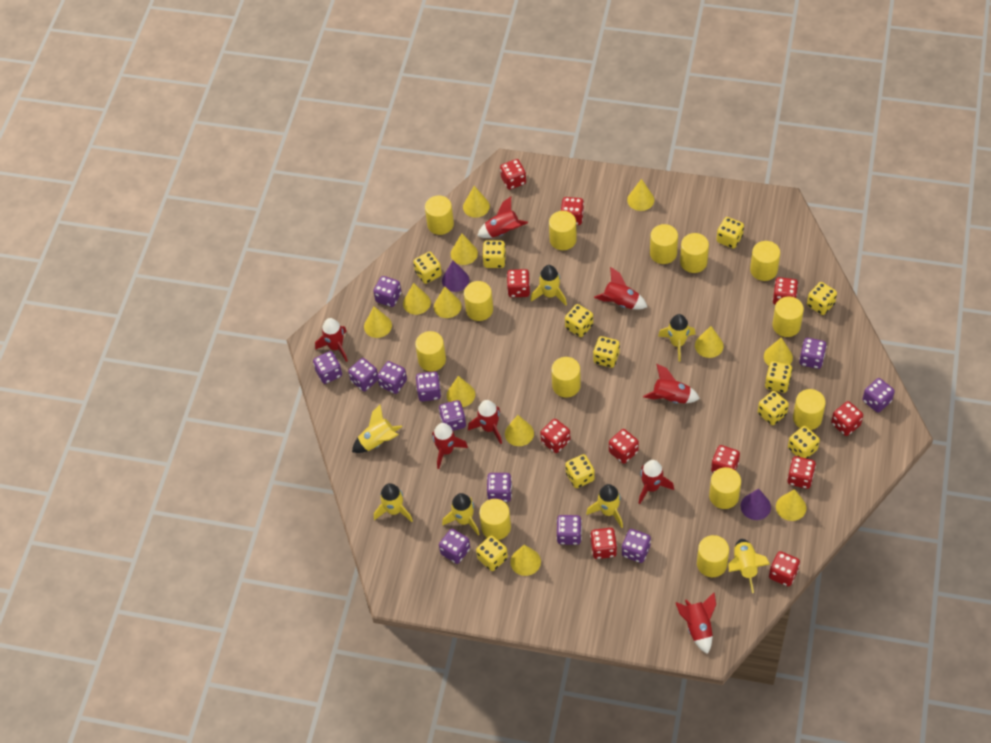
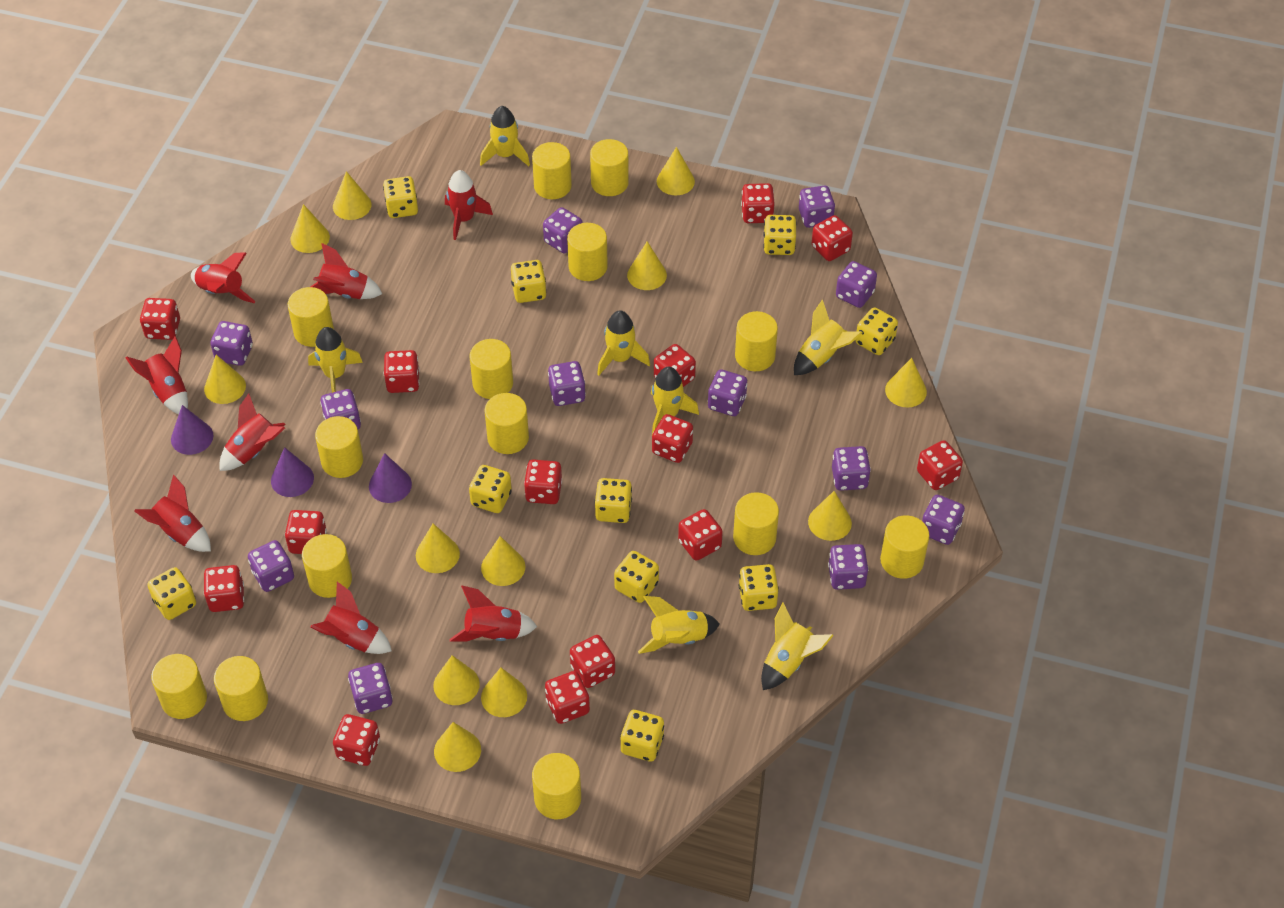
purple cone: 2 -> 3
red dice: 11 -> 14
yellow cylinder: 13 -> 14
yellow dice: 11 -> 10

